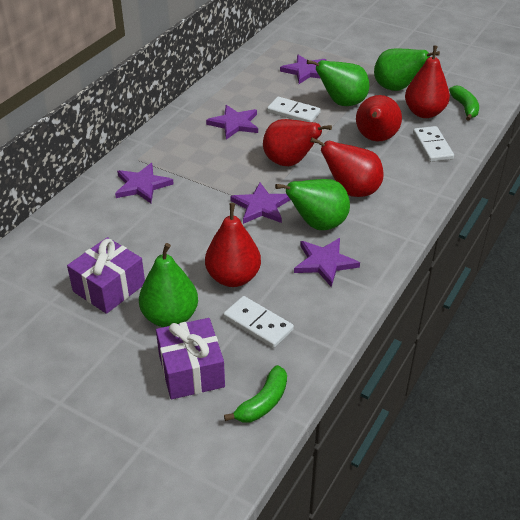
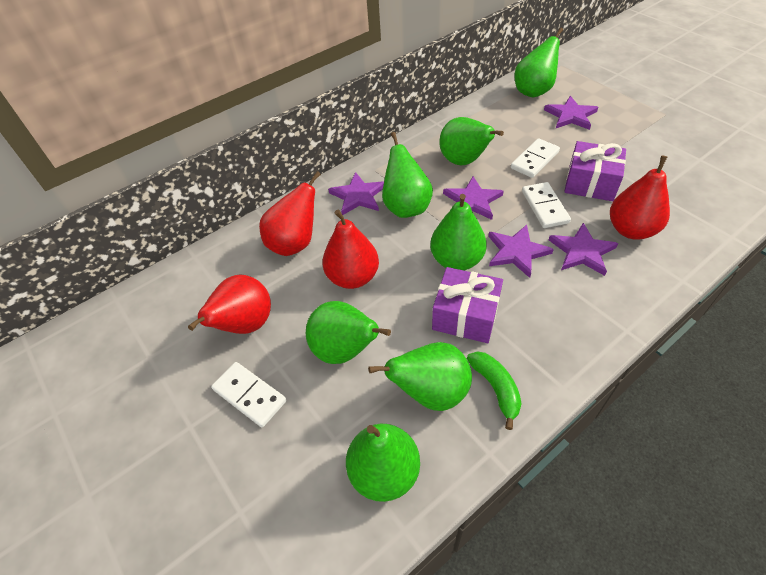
green banana: 2 -> 1
green pear: 4 -> 7
red pear: 5 -> 4

